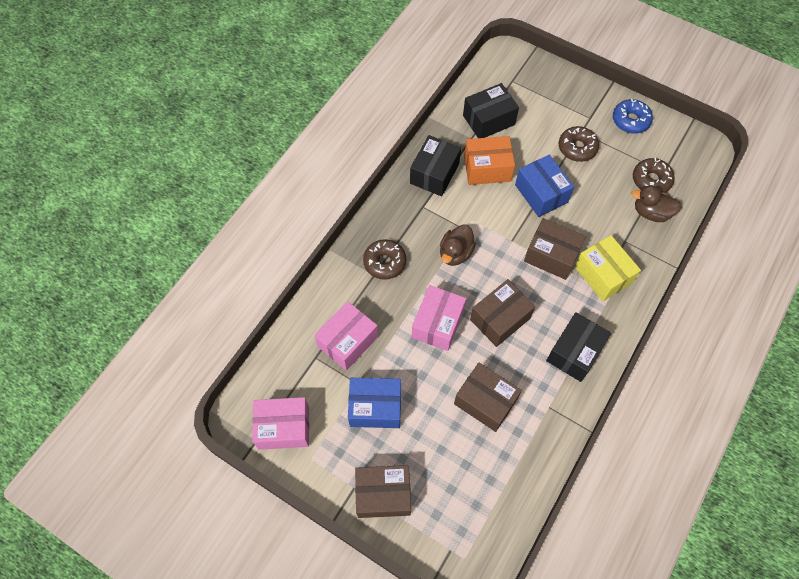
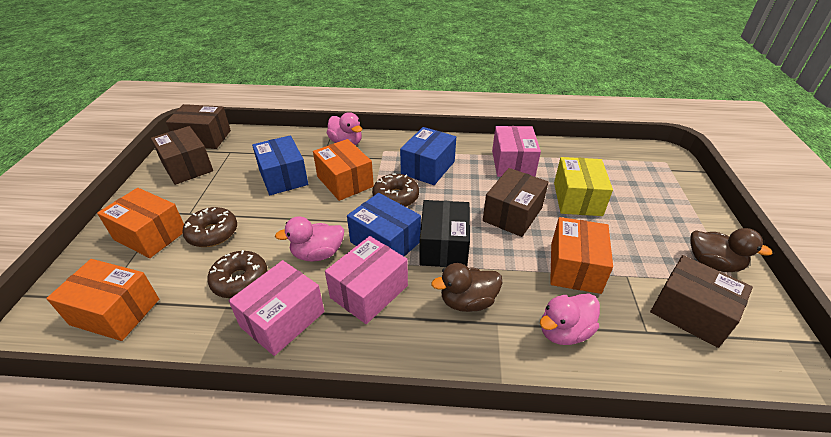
black box: 3 -> 1
blue box: 2 -> 3
blue donut: 1 -> 0
orange box: 1 -> 4
pink duck: 0 -> 3

